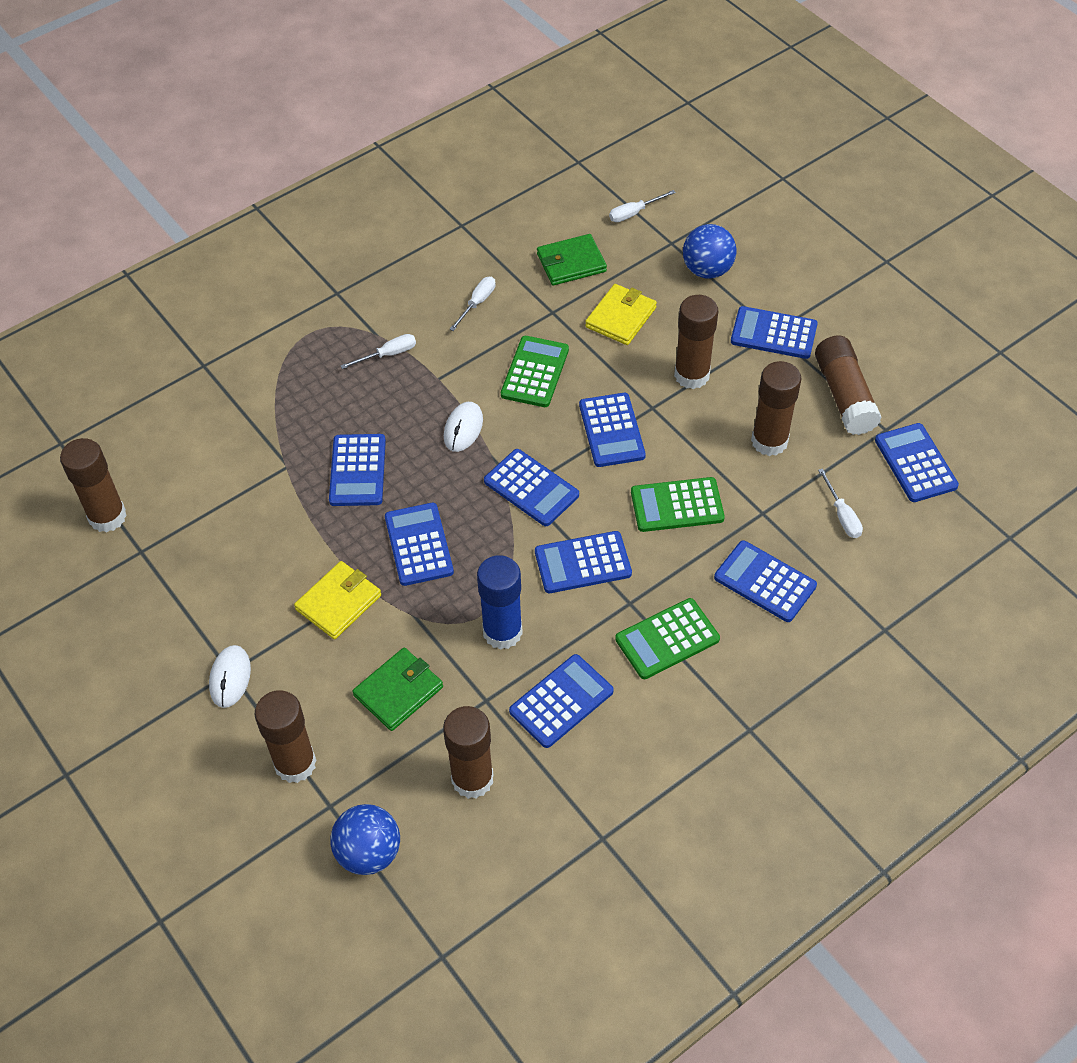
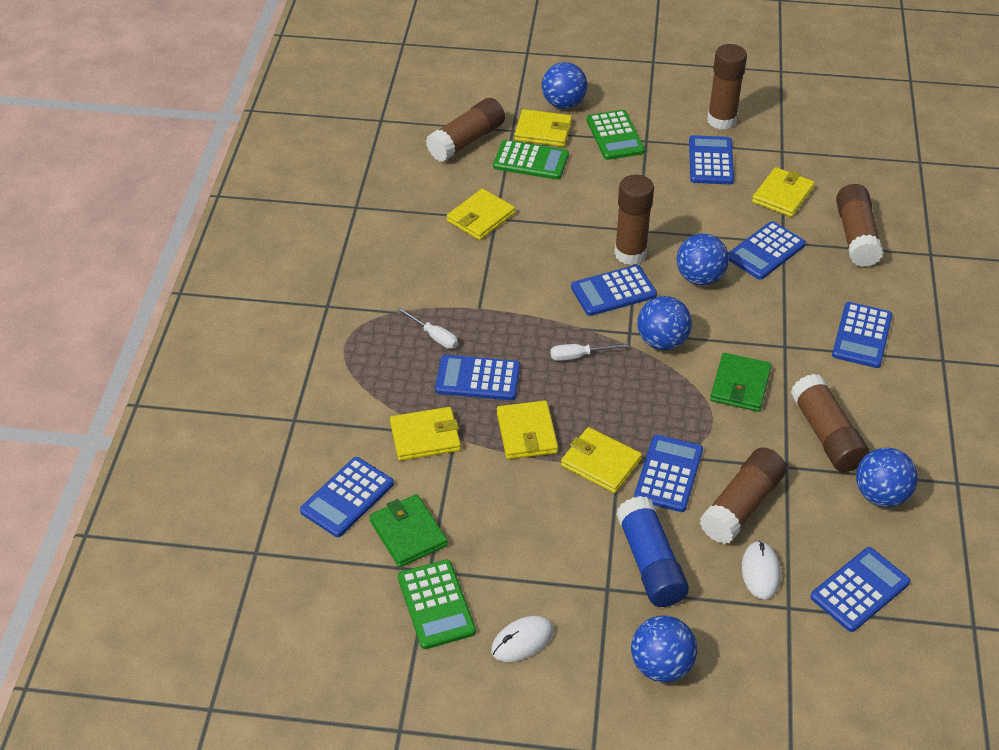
blue ball: 2 -> 5
blue calculator: 9 -> 8
white screwdriver: 4 -> 2
yellow wallet: 2 -> 6

